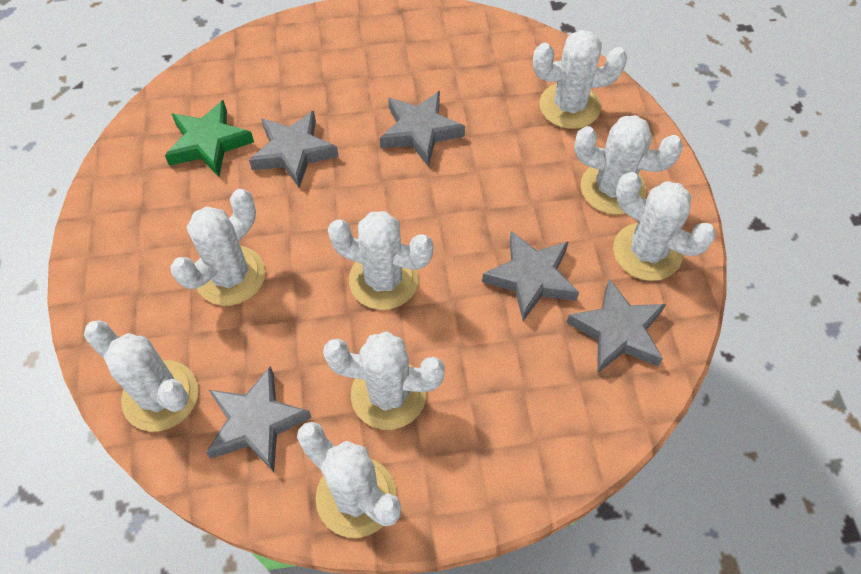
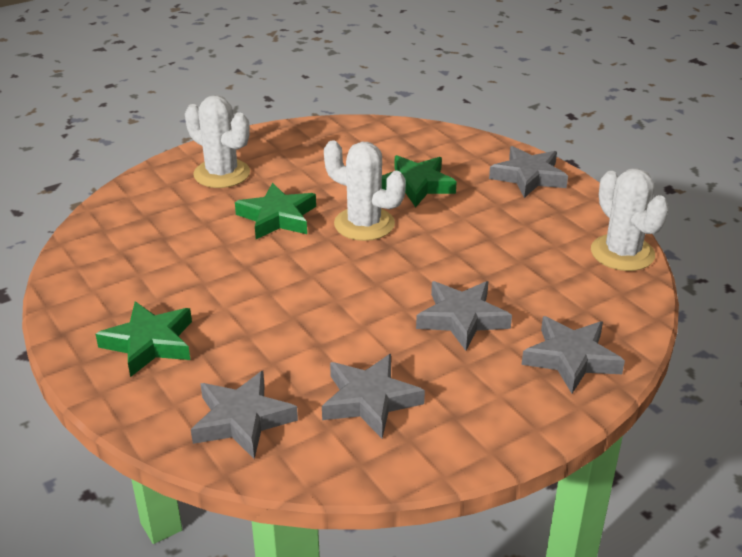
green star: 1 -> 3
white cactus: 8 -> 3

